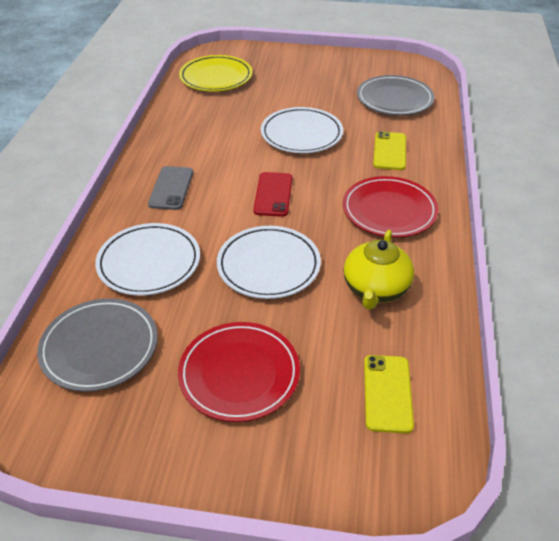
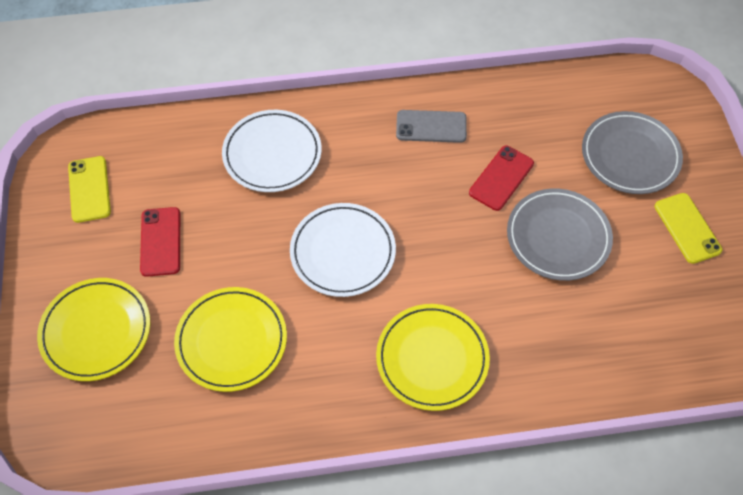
red phone: 1 -> 2
red plate: 2 -> 0
white plate: 3 -> 2
yellow plate: 1 -> 3
yellow teapot: 1 -> 0

